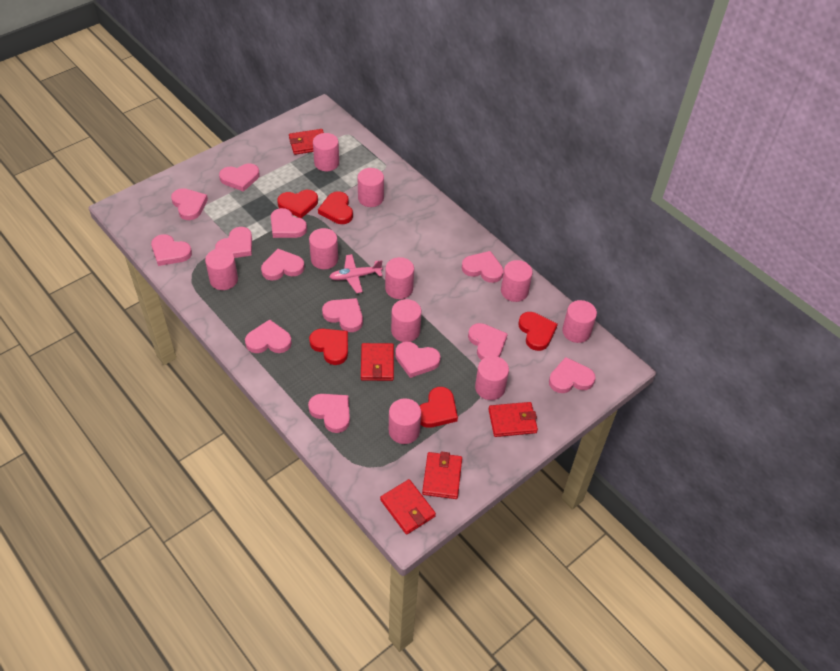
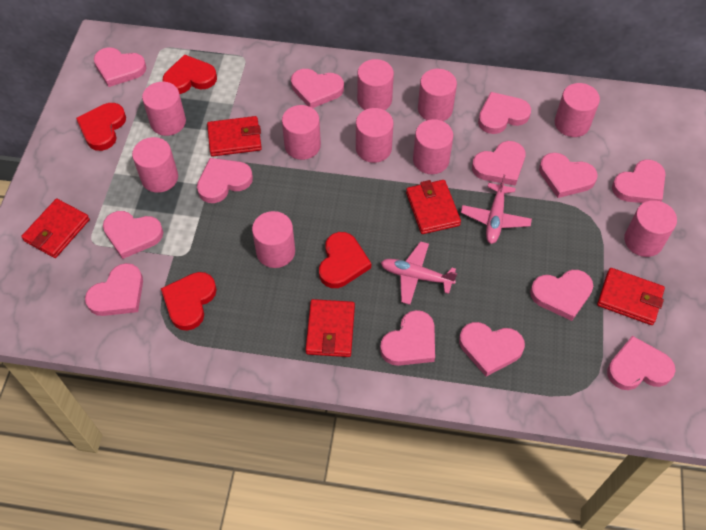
pink plane: 1 -> 2
red heart: 5 -> 4

